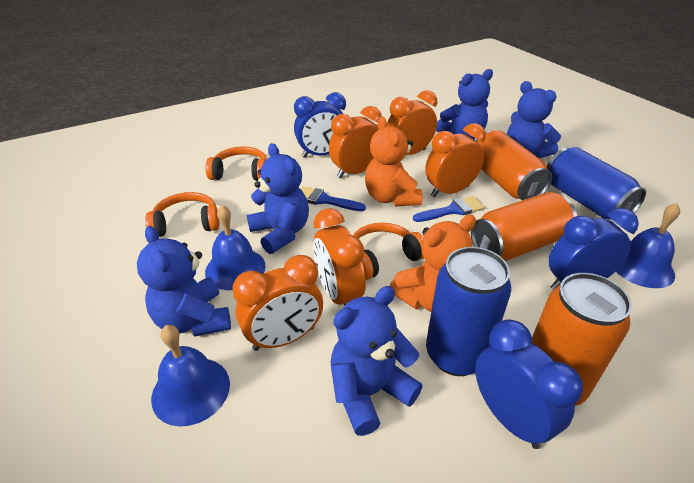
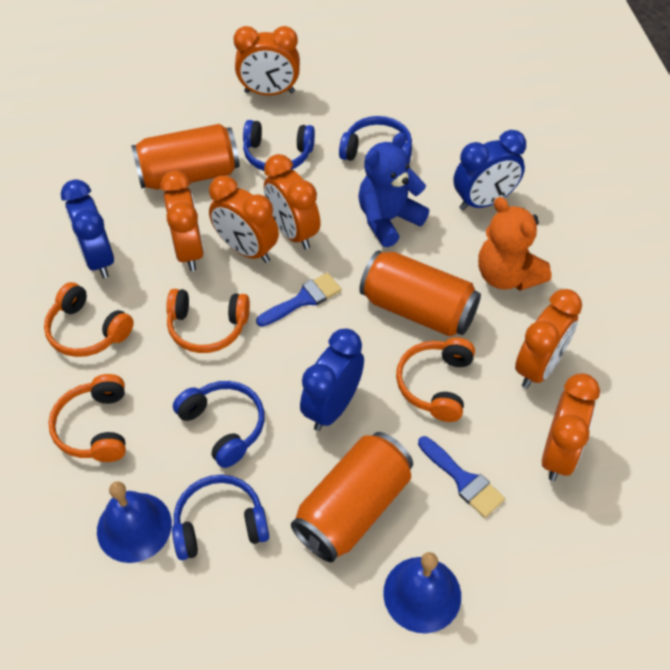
blue bell: 3 -> 2
blue can: 2 -> 0
blue headphones: 0 -> 4
blue teddy bear: 5 -> 1
orange clock: 5 -> 6
orange headphones: 3 -> 4
orange teddy bear: 2 -> 1

